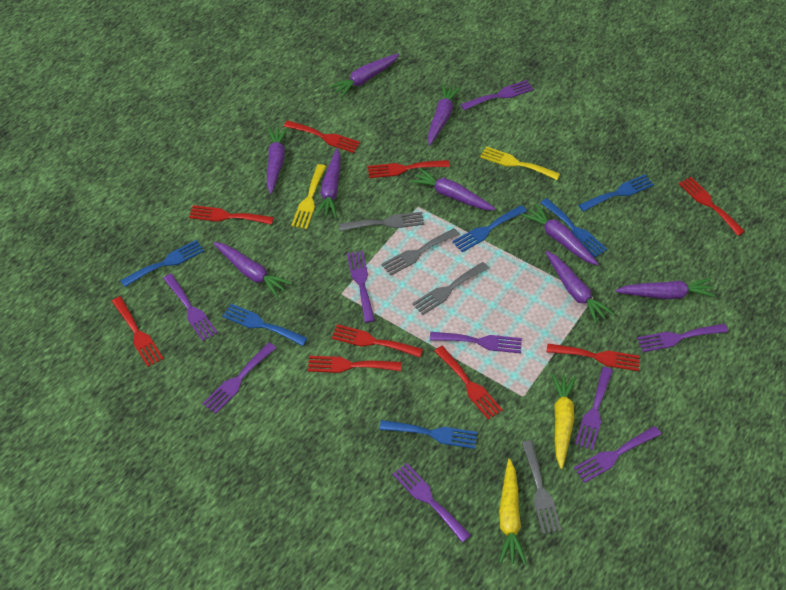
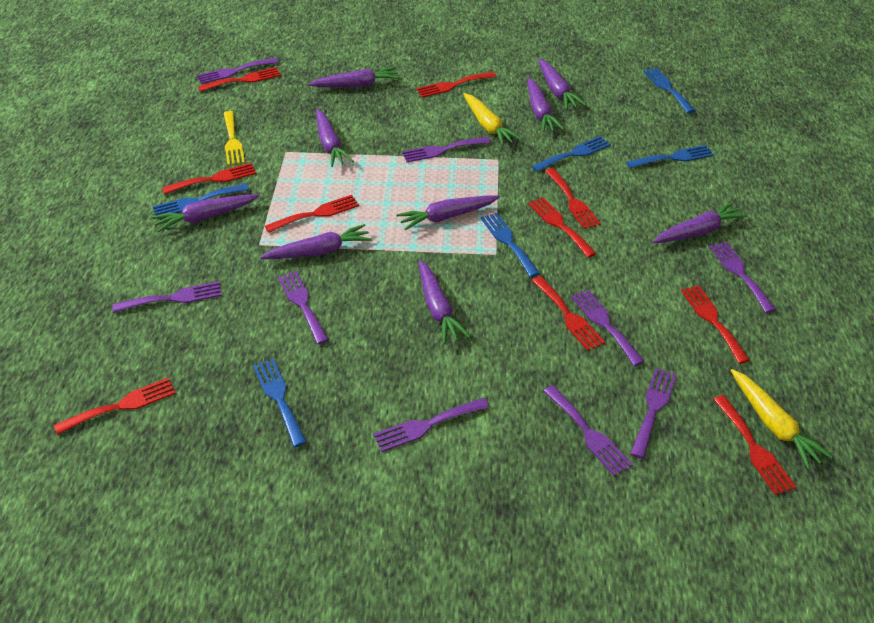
grey fork: 4 -> 0
red fork: 9 -> 10
yellow fork: 2 -> 1

